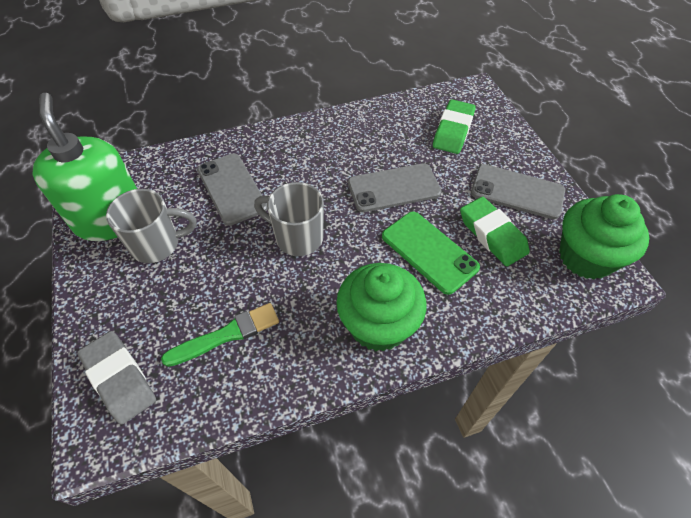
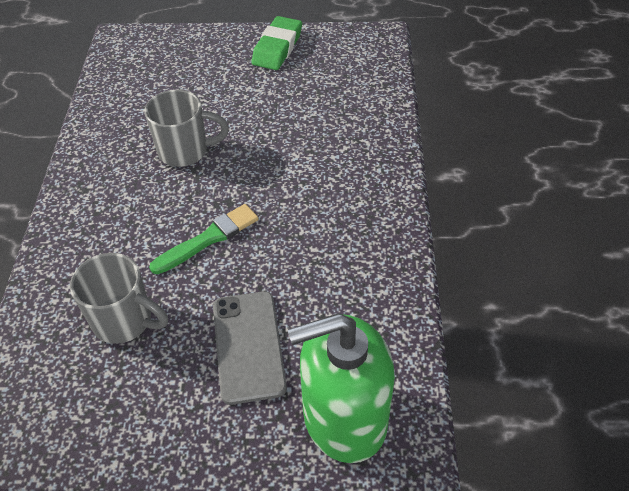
green cupcake: 2 -> 0
green eraser: 2 -> 1
green phone: 1 -> 0
grey eraser: 1 -> 0
grey phone: 3 -> 1

